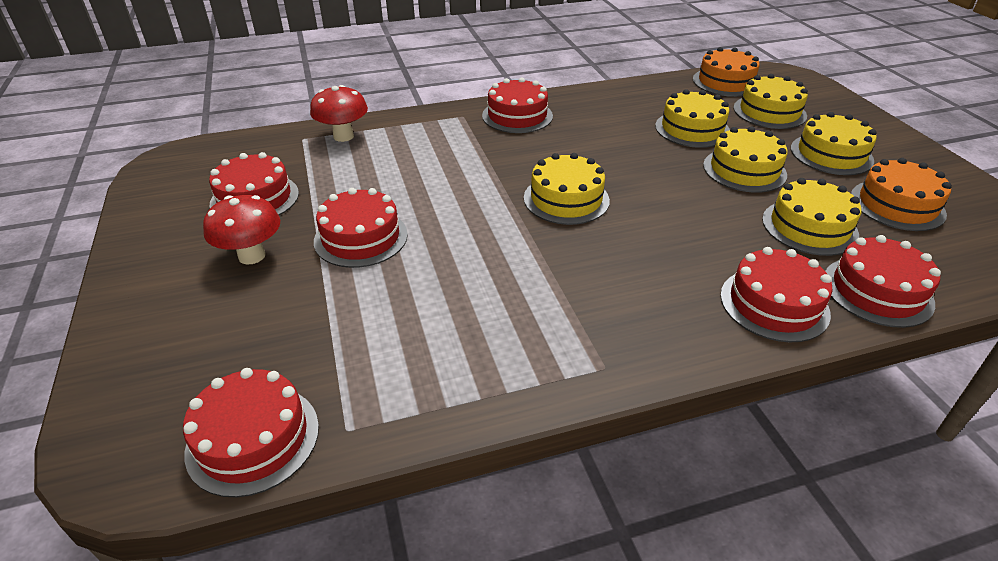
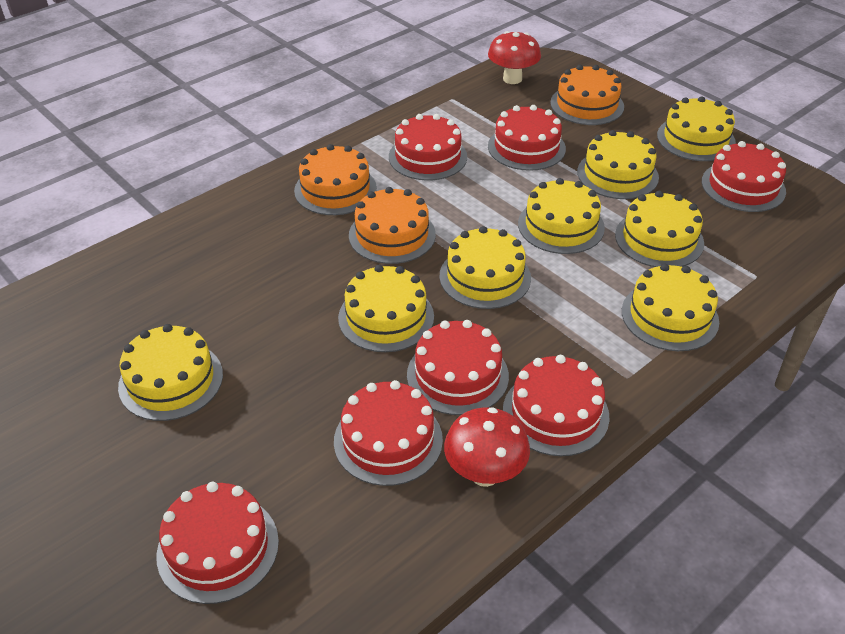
orange cake: 2 -> 3
red cake: 6 -> 7
yellow cake: 6 -> 8

